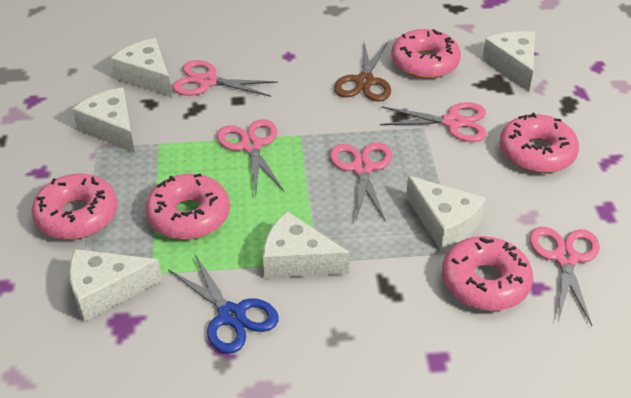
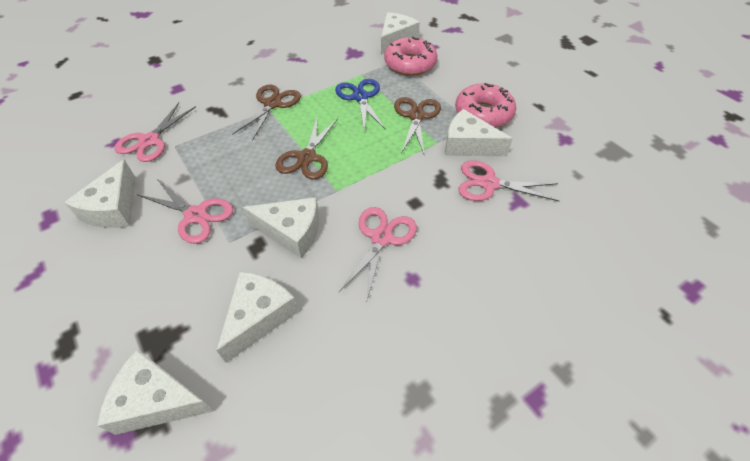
brown scissors: 1 -> 3
pink donut: 5 -> 2
pink scissors: 5 -> 4

